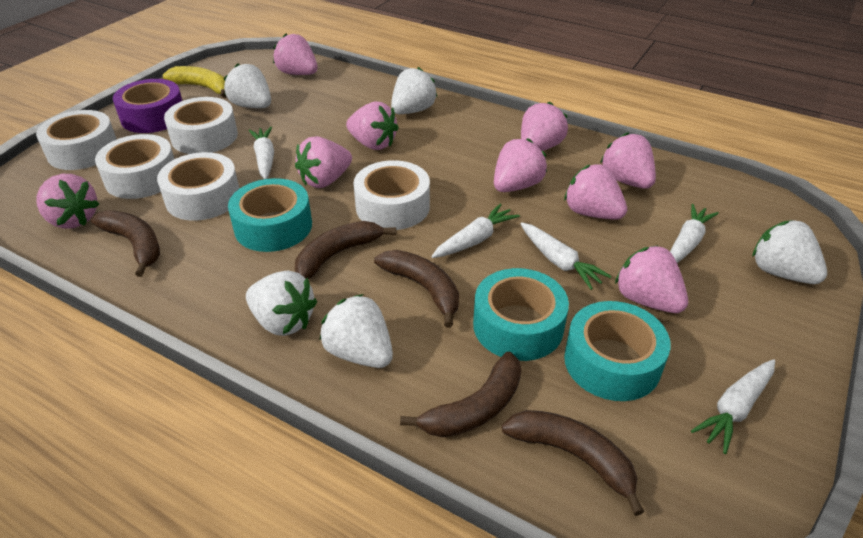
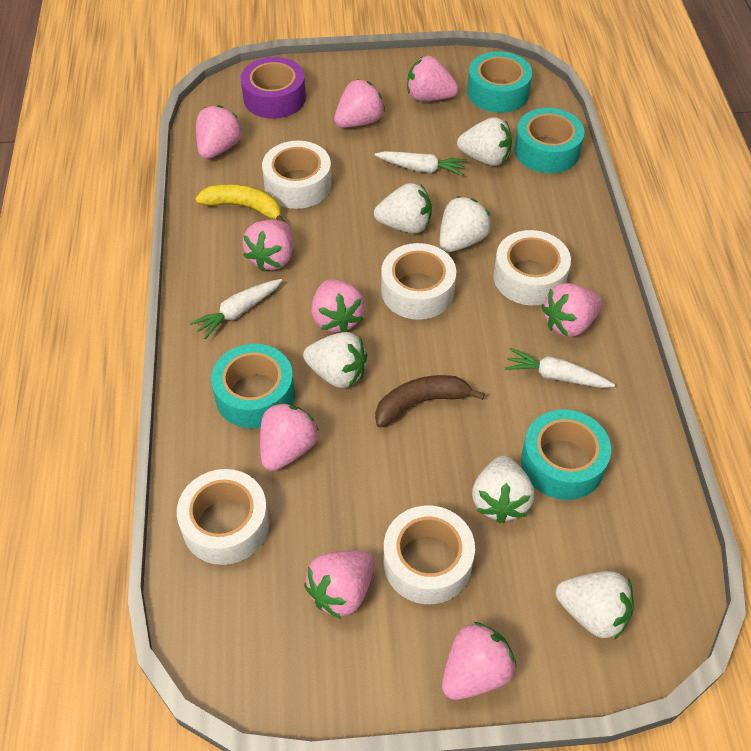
brown banana: 5 -> 1
turquoise tape: 3 -> 4
white carrot: 5 -> 3
white strawberry: 5 -> 6

